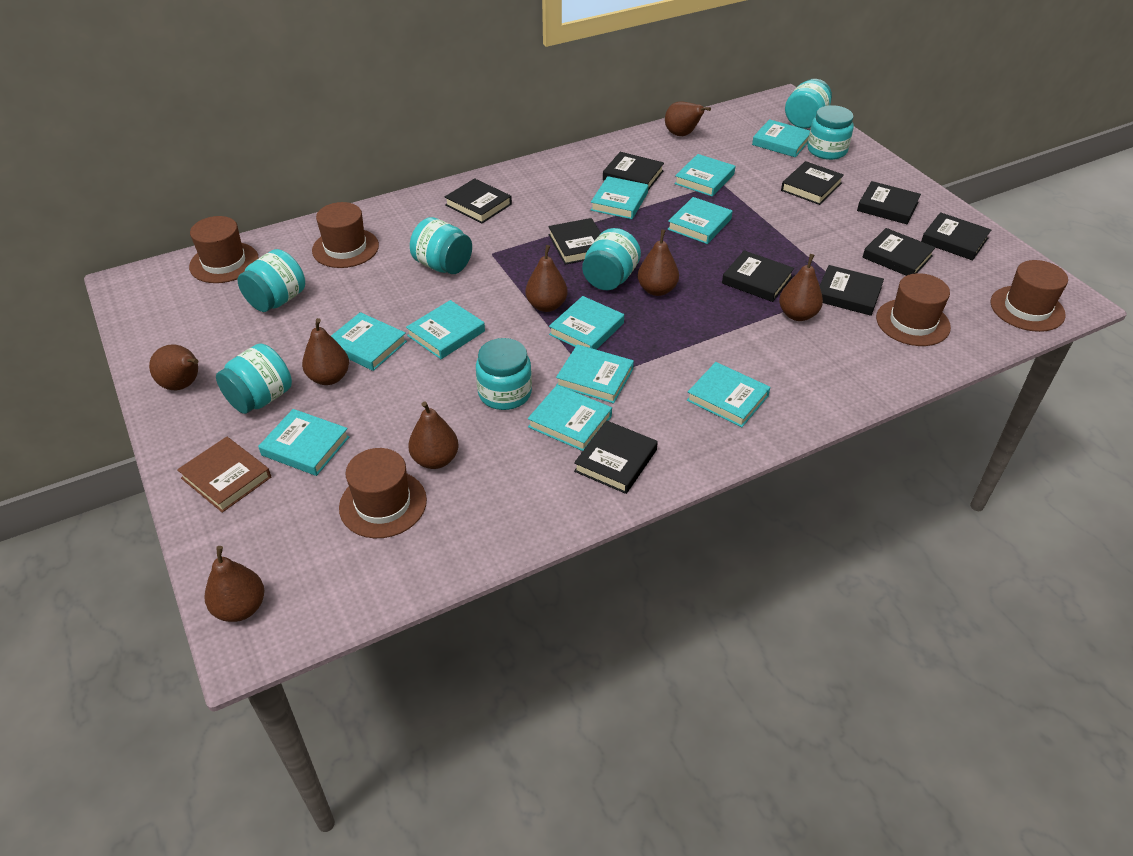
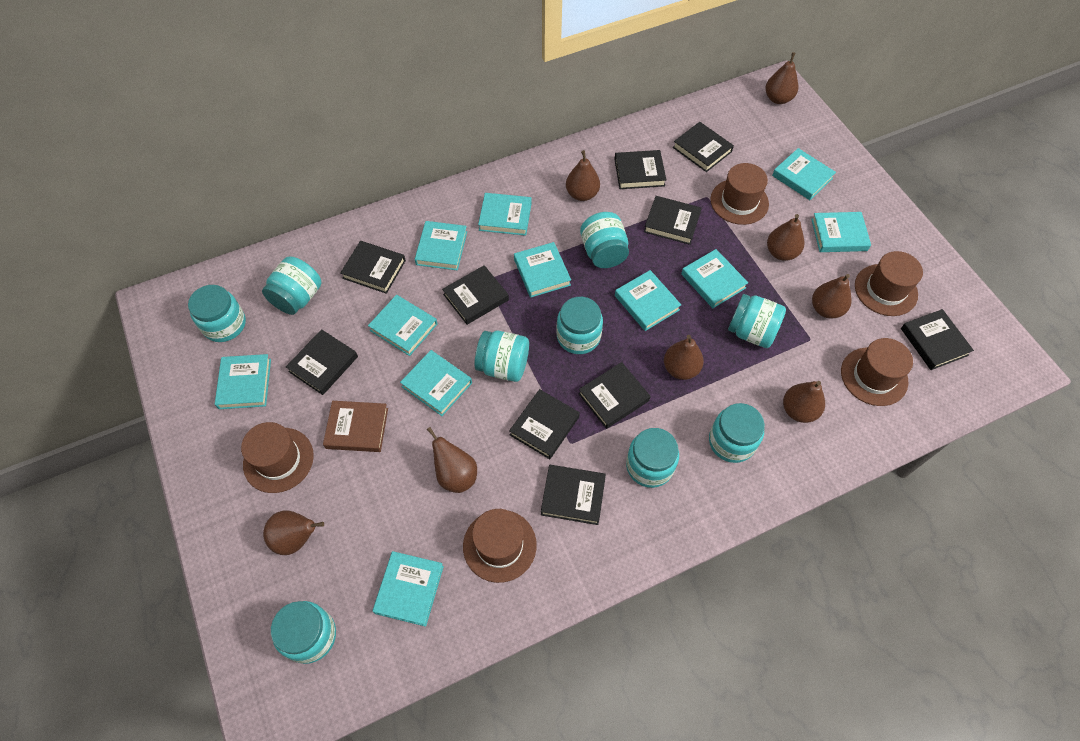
turquoise jar: 7 -> 9

